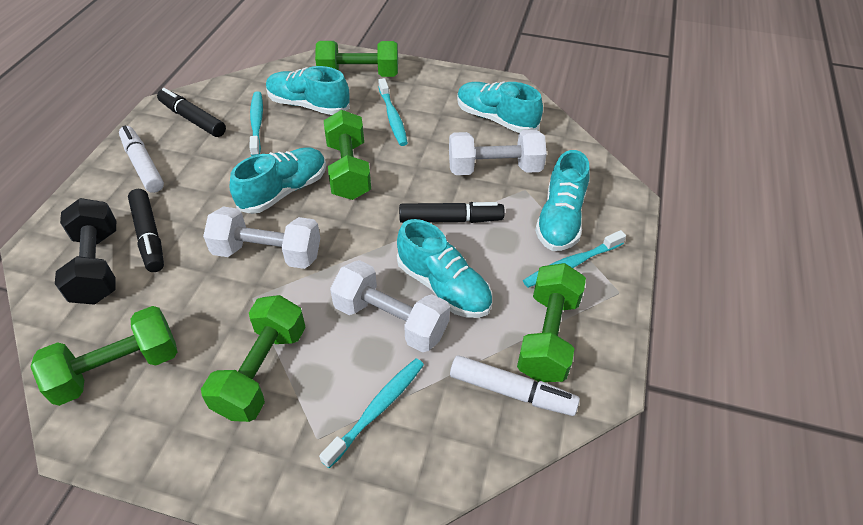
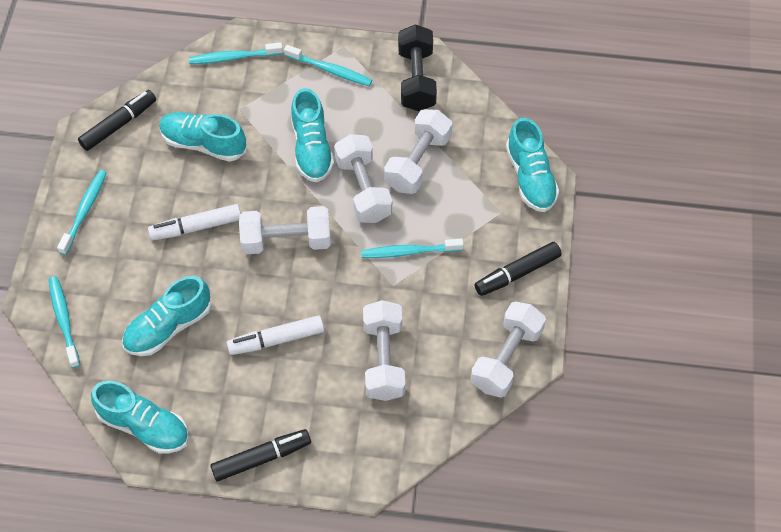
green dumbbell: 5 -> 0
turquoise toothbrush: 4 -> 5
white dumbbell: 3 -> 5

